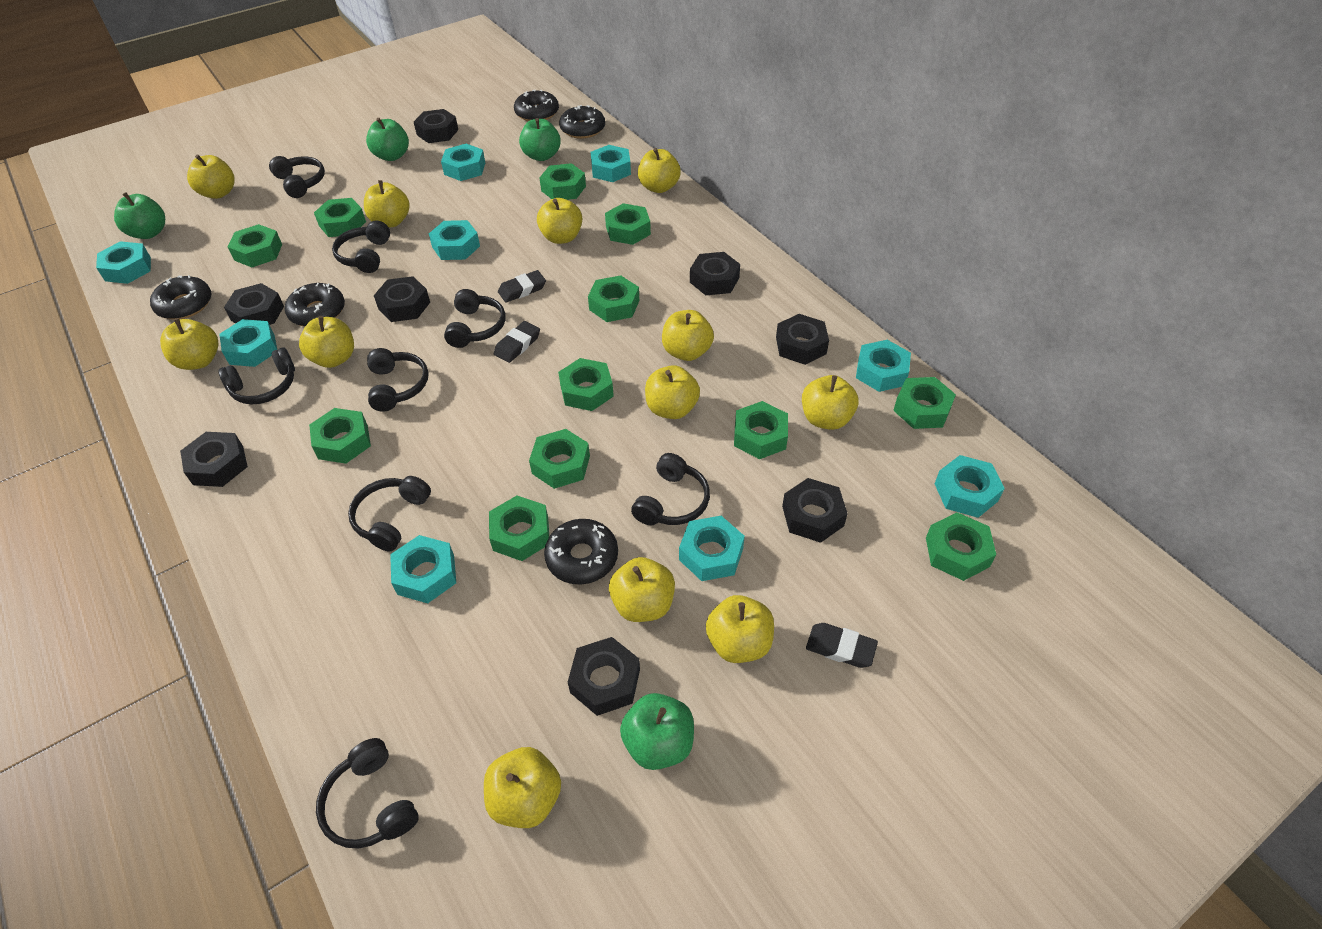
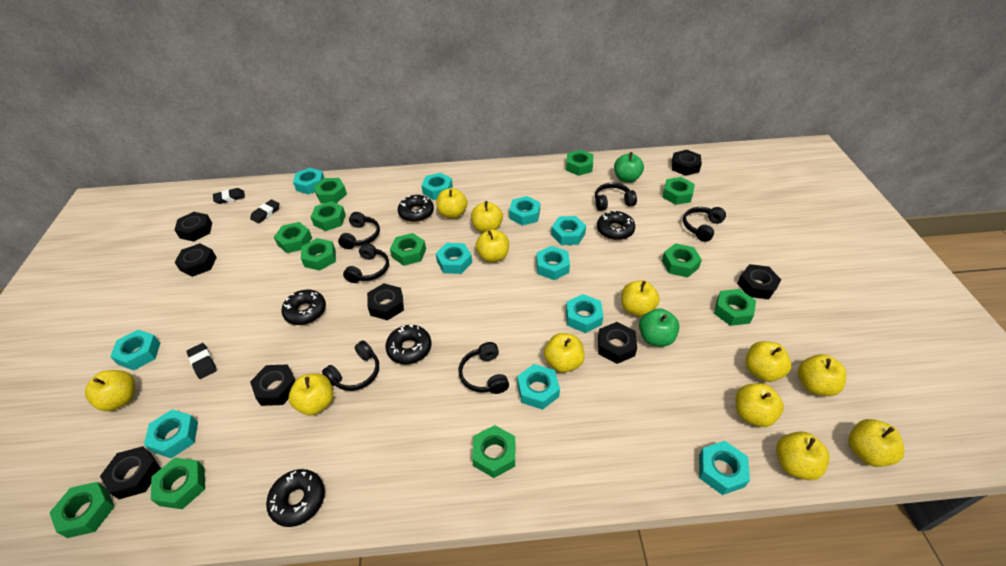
black headphones: 8 -> 6
green apple: 4 -> 2
turquoise nut: 9 -> 11

